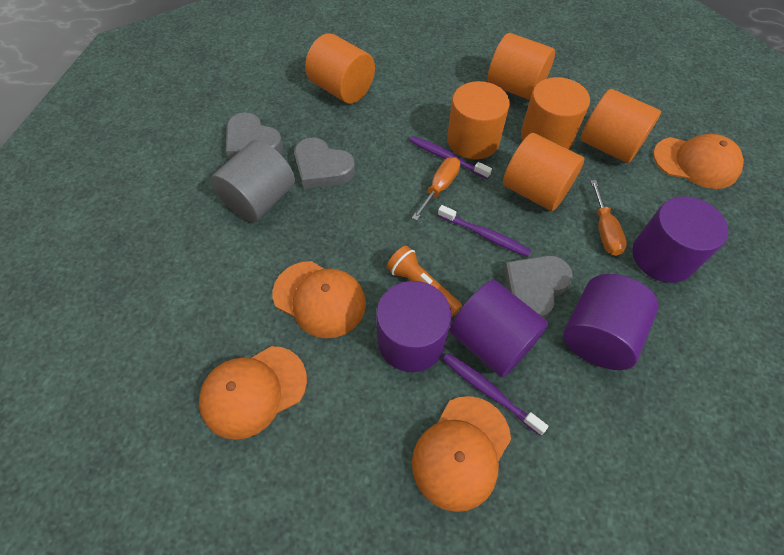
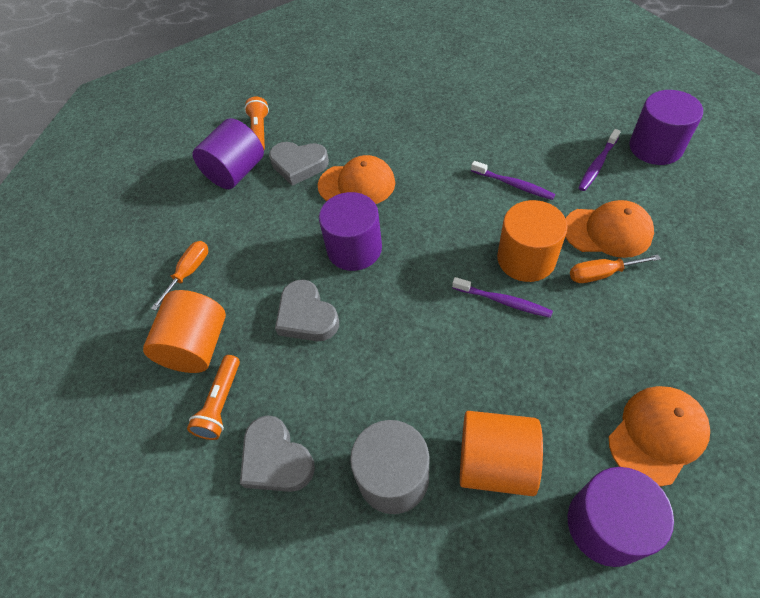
orange cap: 4 -> 3
orange cylinder: 6 -> 3
orange flashlight: 1 -> 2

